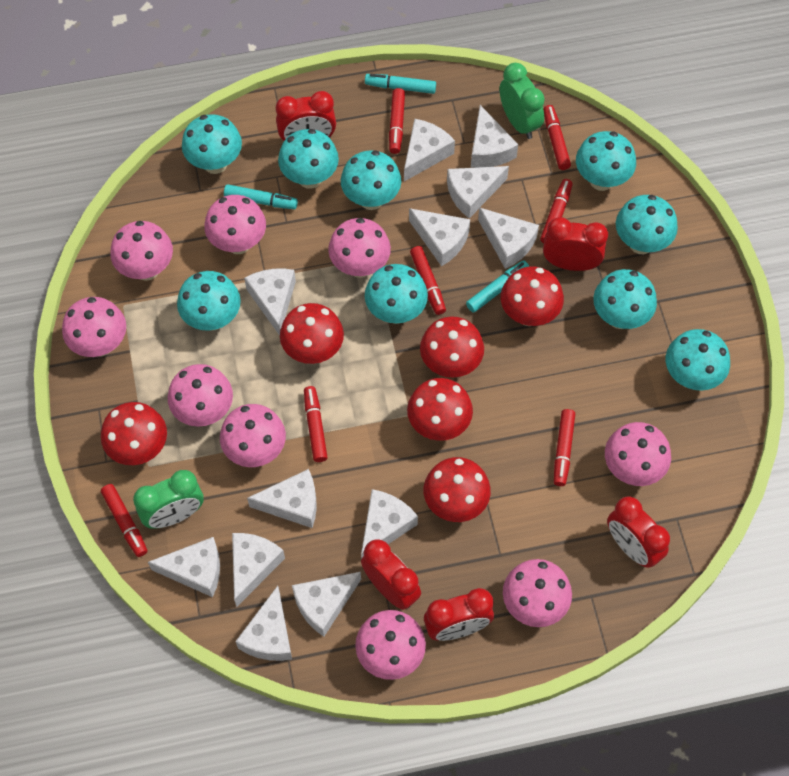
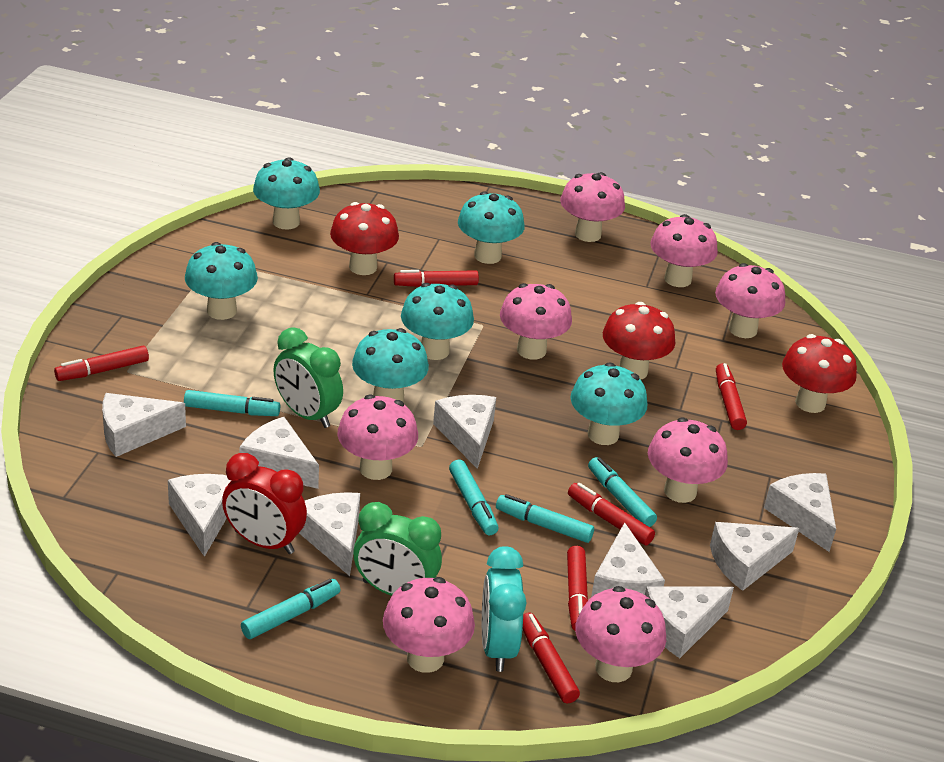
pink mushroom: 9 -> 8
red clock: 5 -> 1
red marker: 7 -> 6
red mushroom: 6 -> 3
turquoise clock: 0 -> 1
turquoise marker: 3 -> 5
turquoise mushroom: 9 -> 6
white cheese: 12 -> 9

